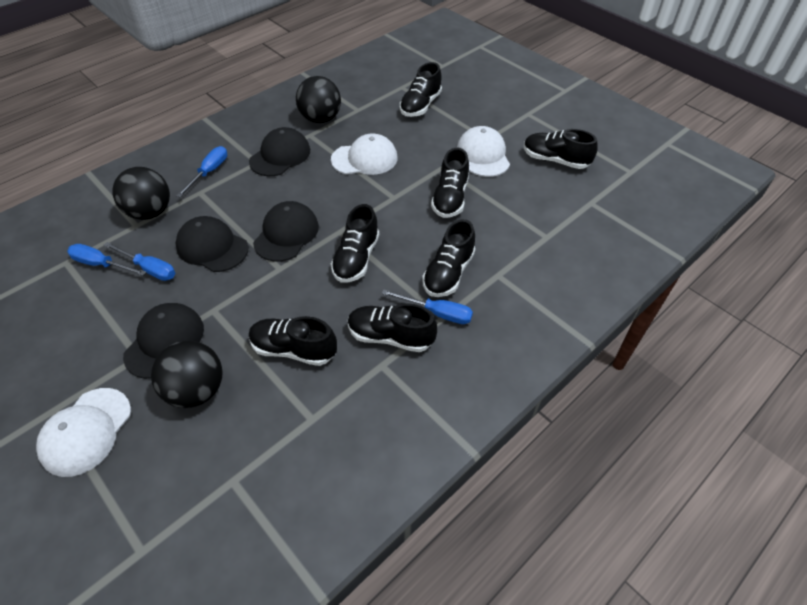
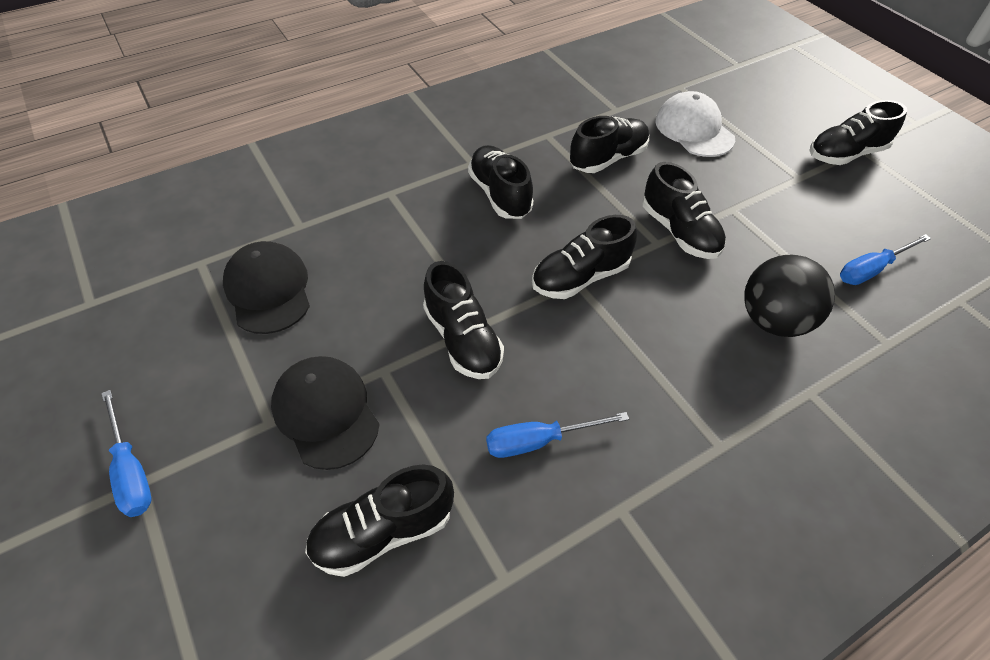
black ball: 3 -> 1
black cap: 4 -> 2
blue screwdriver: 4 -> 3
white cap: 3 -> 1

